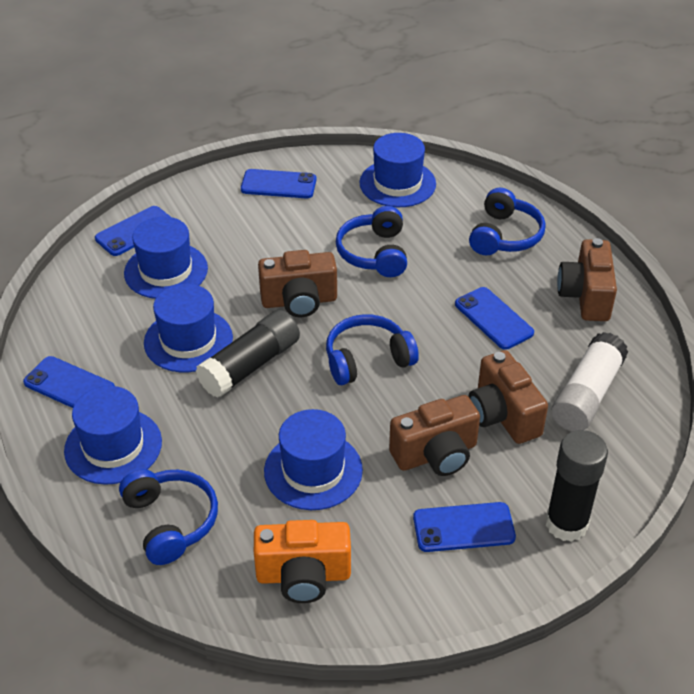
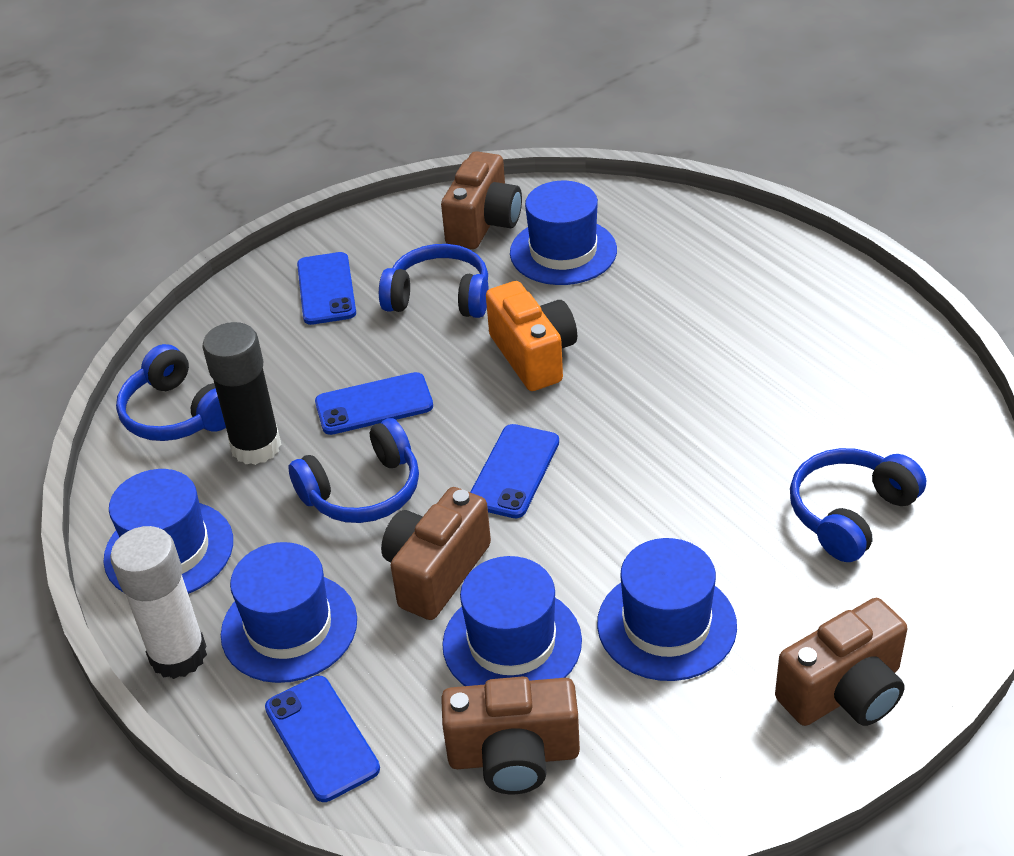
black glue stick: 2 -> 1
blue phone: 5 -> 4

